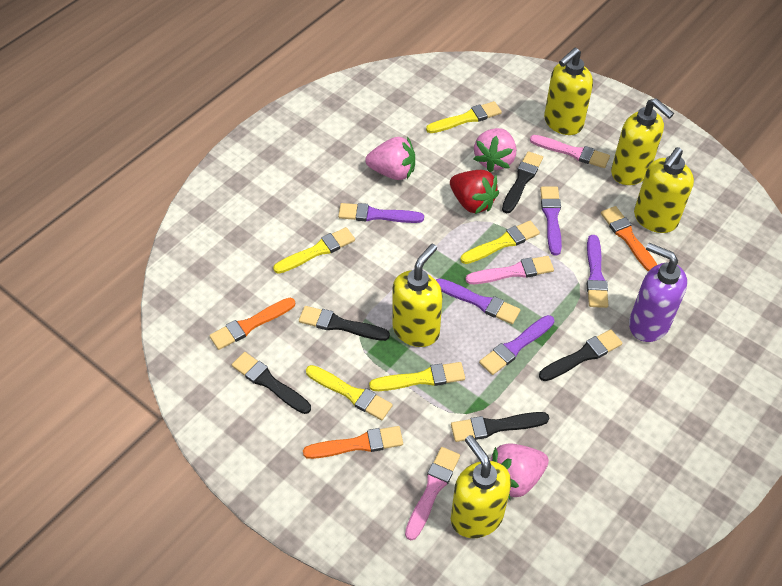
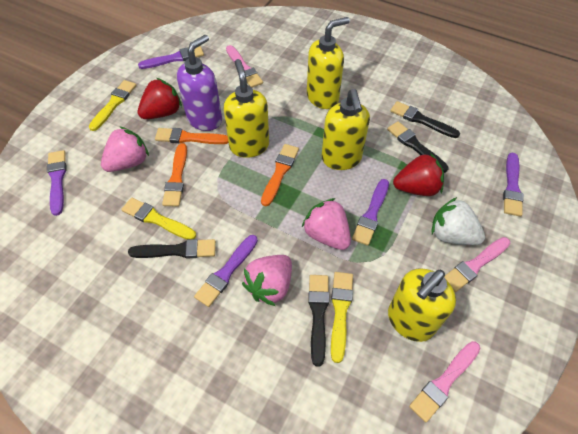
black brush: 5 -> 4
red strawberry: 1 -> 2
white strawberry: 0 -> 1
yellow brush: 5 -> 3
yellow soap dispenser: 5 -> 4

